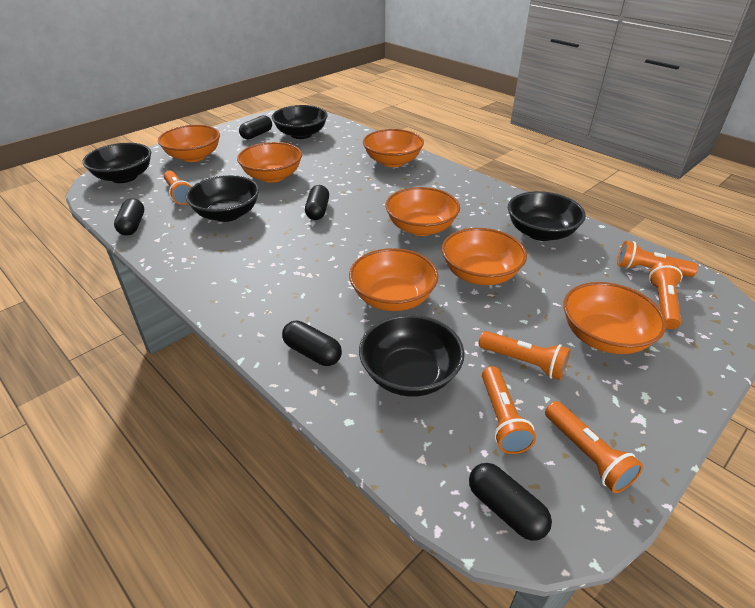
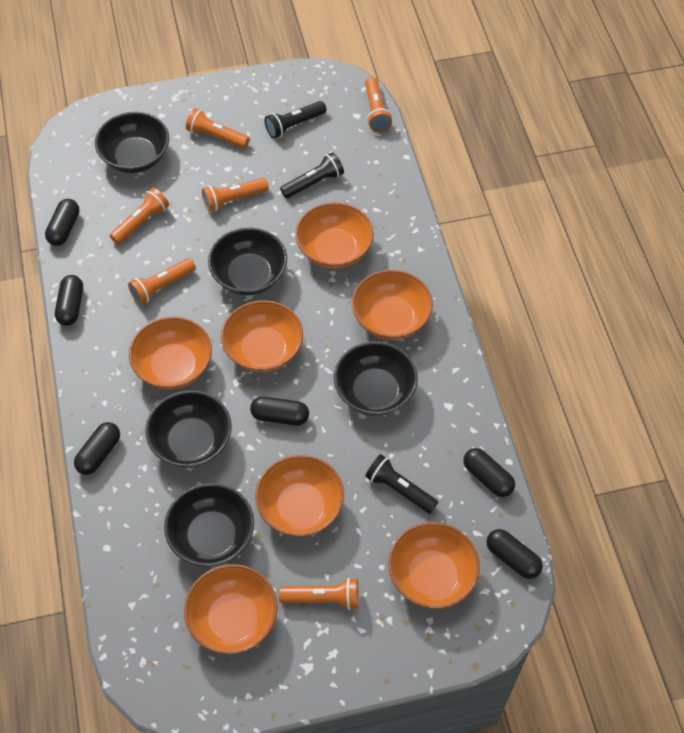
black capsule: 5 -> 6
black flashlight: 0 -> 3

